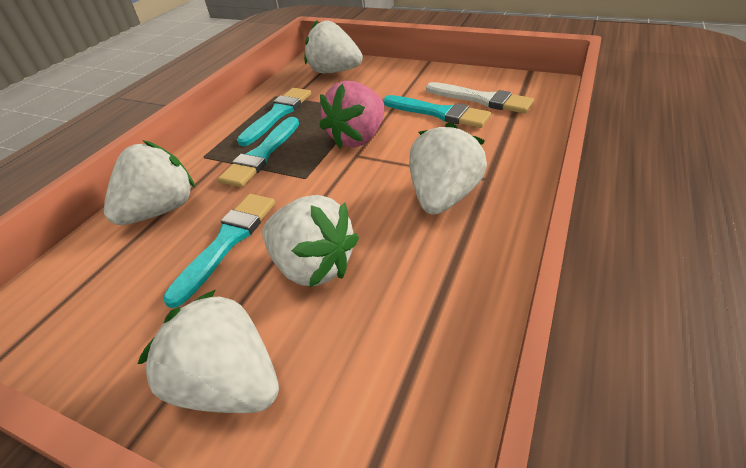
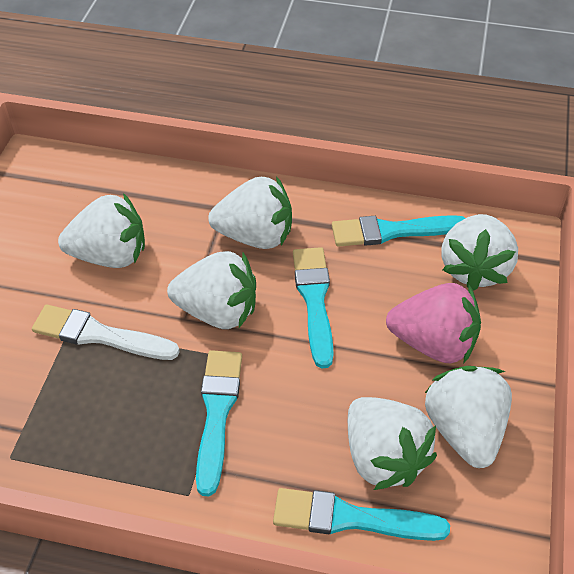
white strawberry: 5 -> 6

